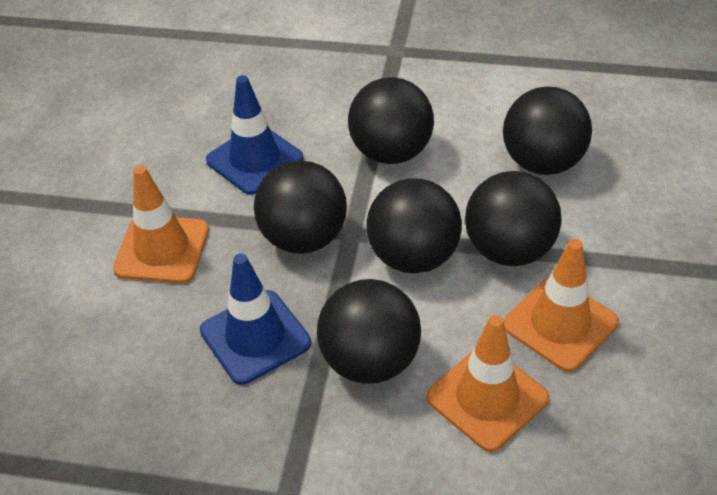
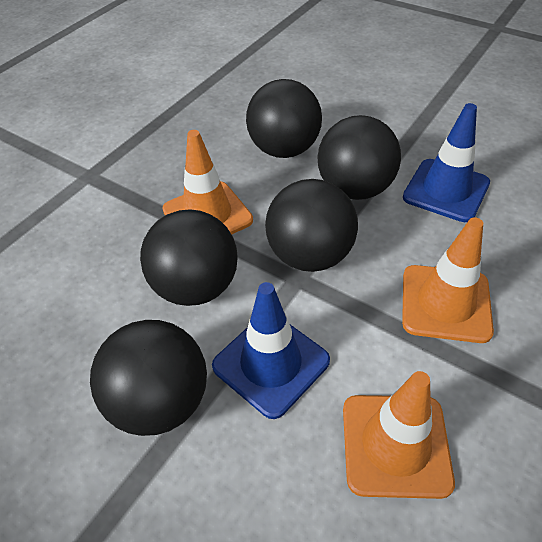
black ball: 6 -> 5

